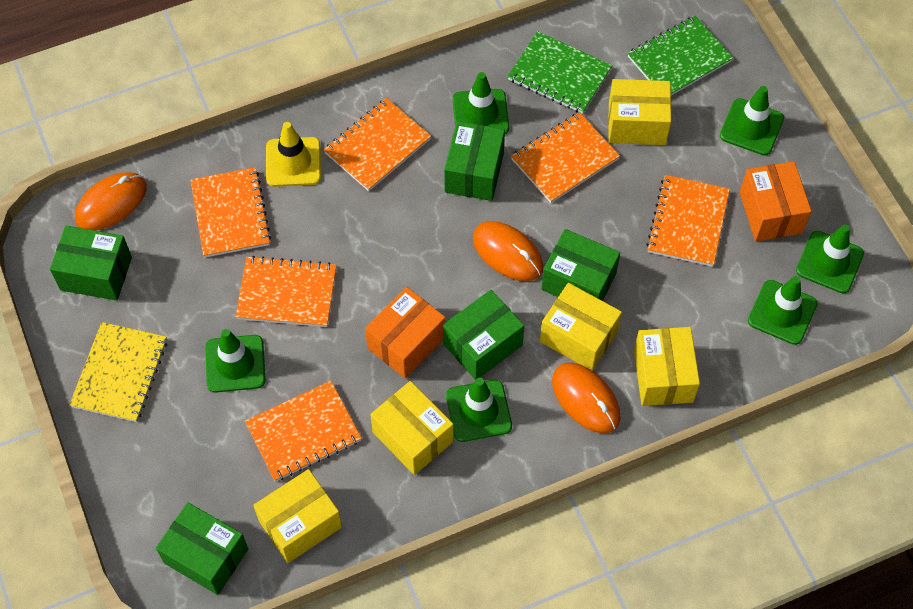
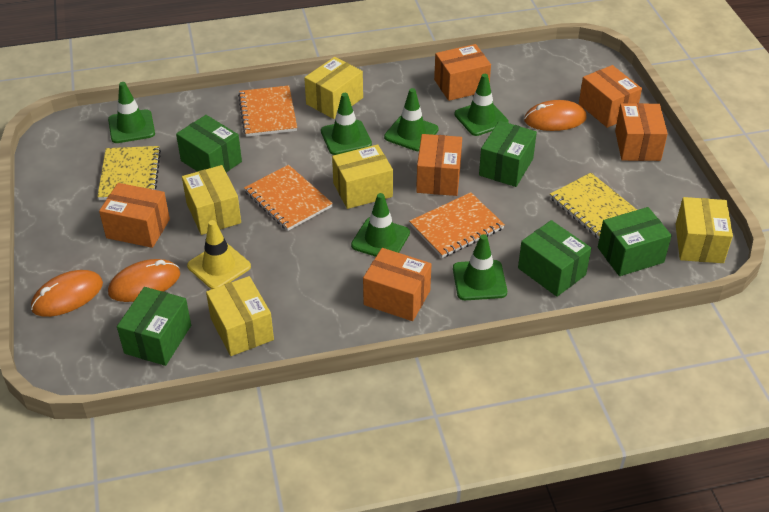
green notebook: 2 -> 0
orange box: 2 -> 6
orange notebook: 6 -> 3
yellow notebook: 1 -> 2

